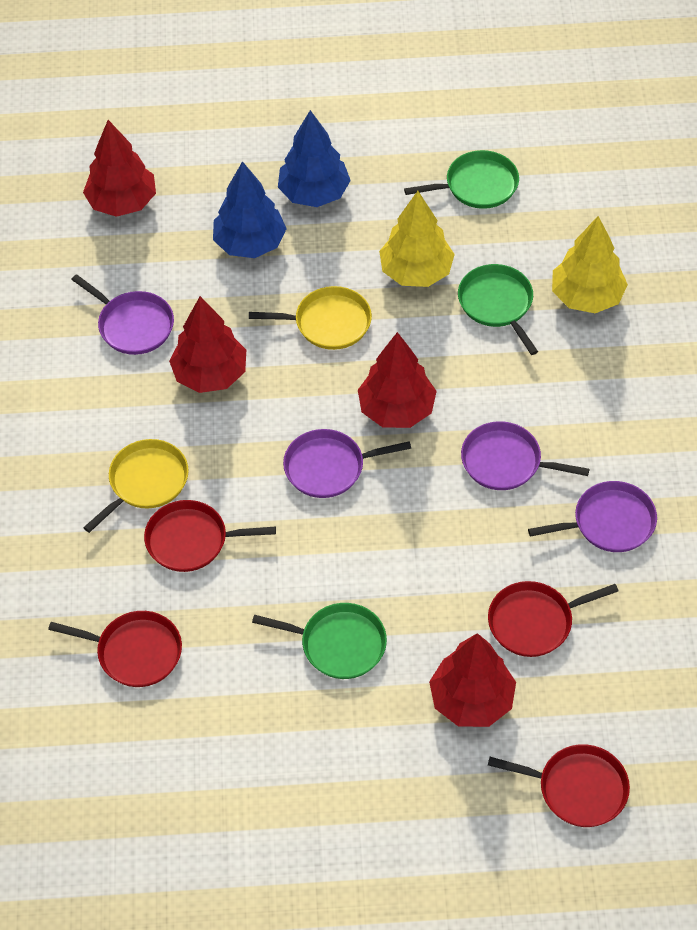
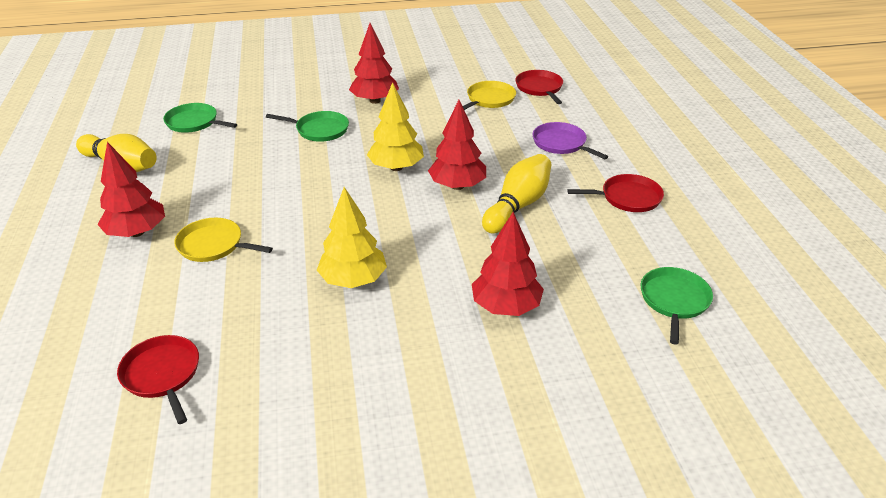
blue tree: 2 -> 0
purple pan: 4 -> 1
red pan: 4 -> 3
yellow bowling pin: 0 -> 2

